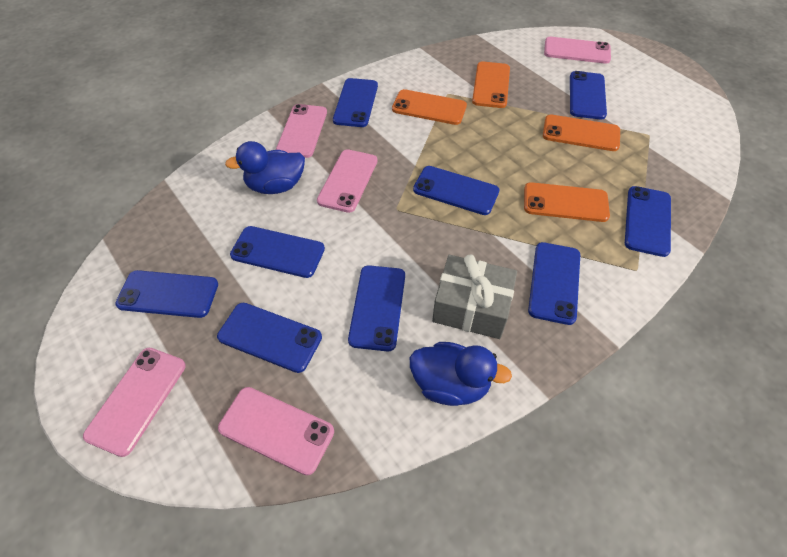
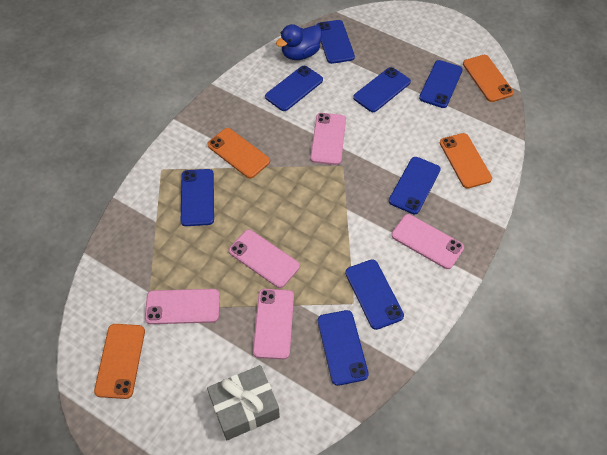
blue duck: 2 -> 1
blue phone: 9 -> 8

